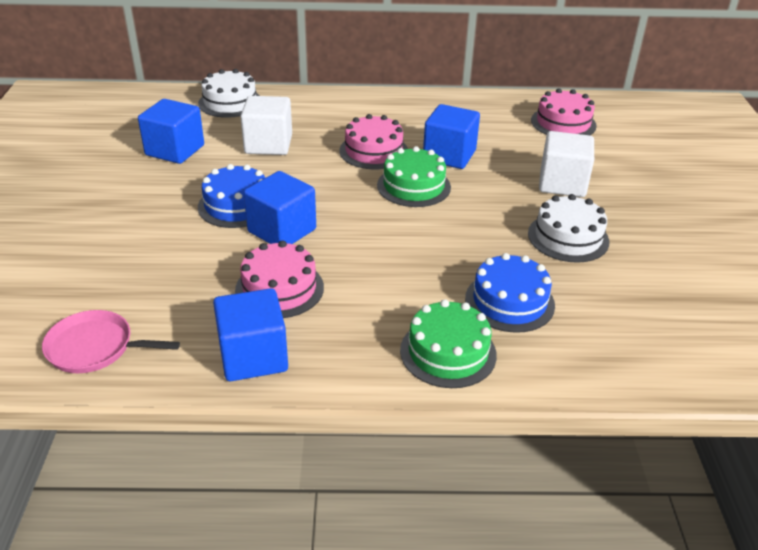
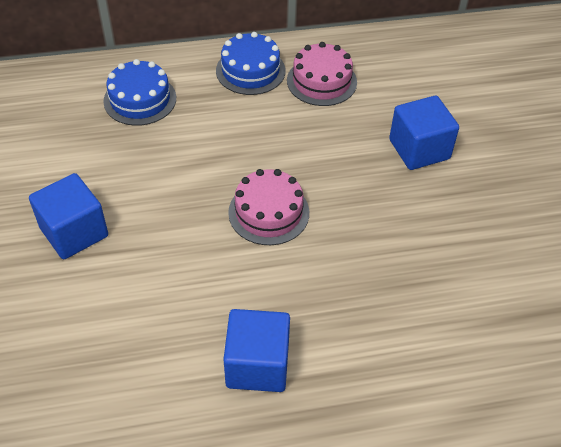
blue cube: 4 -> 3
green cake: 2 -> 0
pink cake: 3 -> 2
pink pan: 1 -> 0
white cake: 2 -> 0
white cube: 2 -> 0

